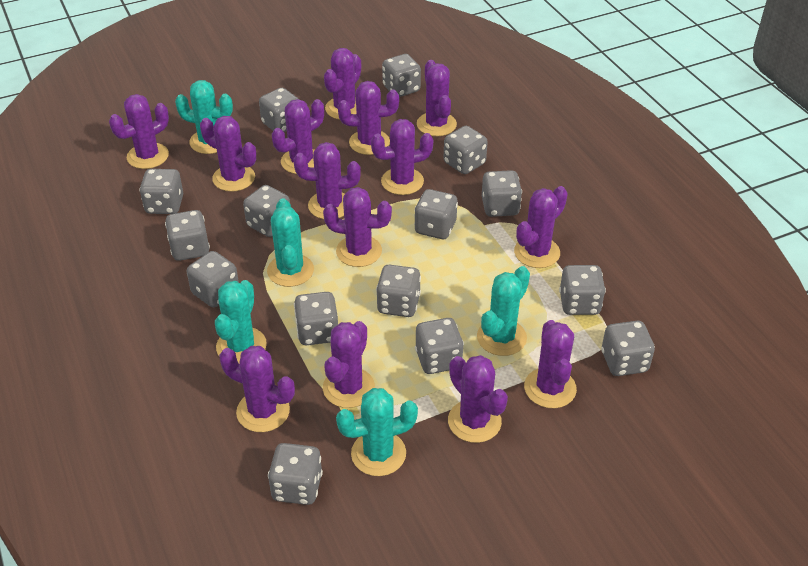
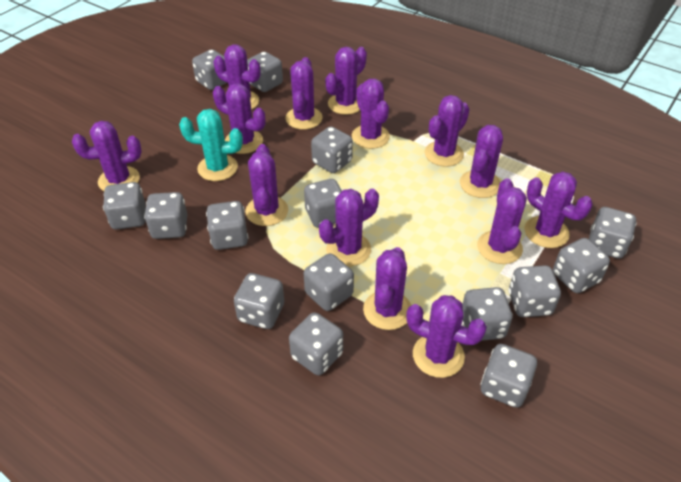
turquoise cactus: 5 -> 1

